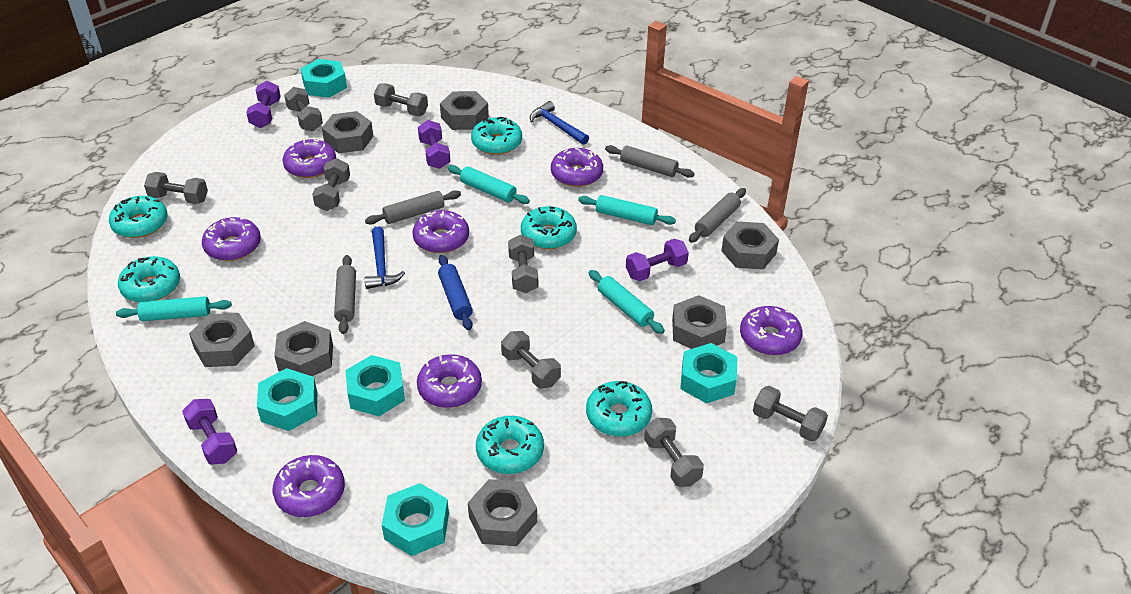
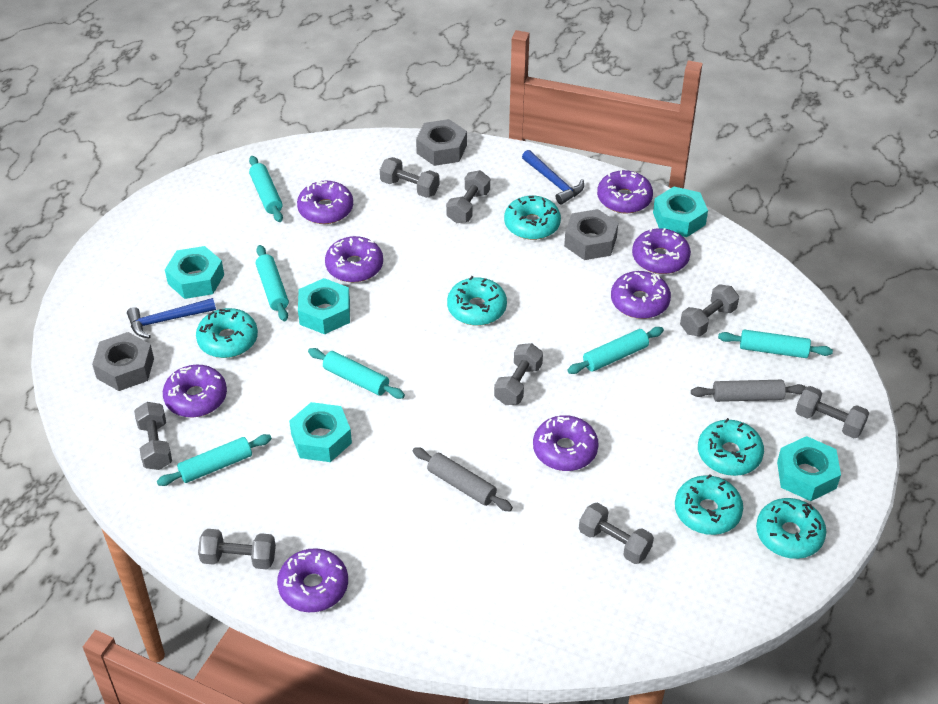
blue rolling pin: 1 -> 0
grey nut: 7 -> 3
grey rolling pin: 4 -> 2
purple donut: 7 -> 8
purple dumbbell: 4 -> 0
turquoise rolling pin: 4 -> 6

